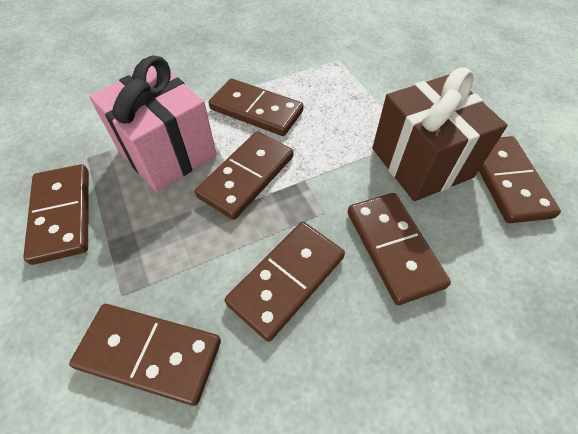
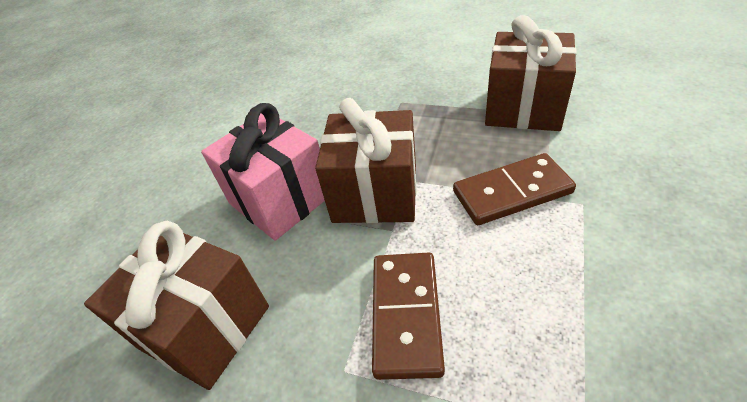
brown domino: 7 -> 2
brown gift: 1 -> 3

